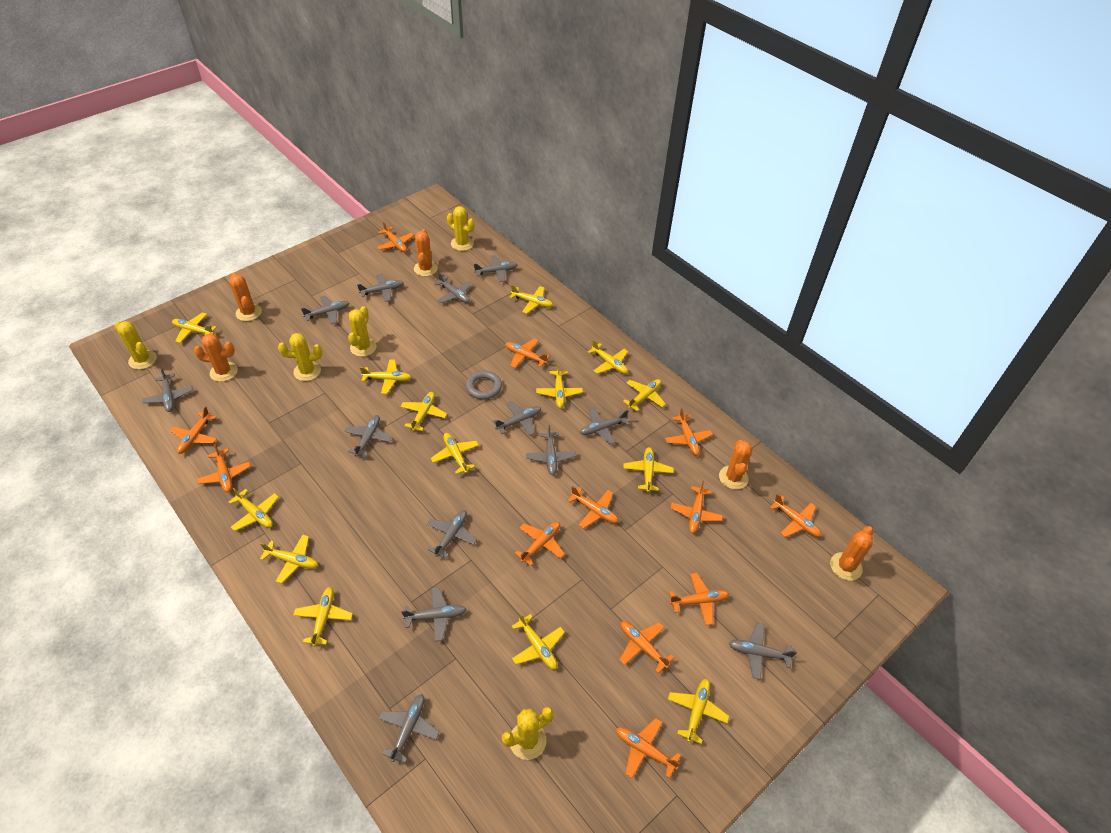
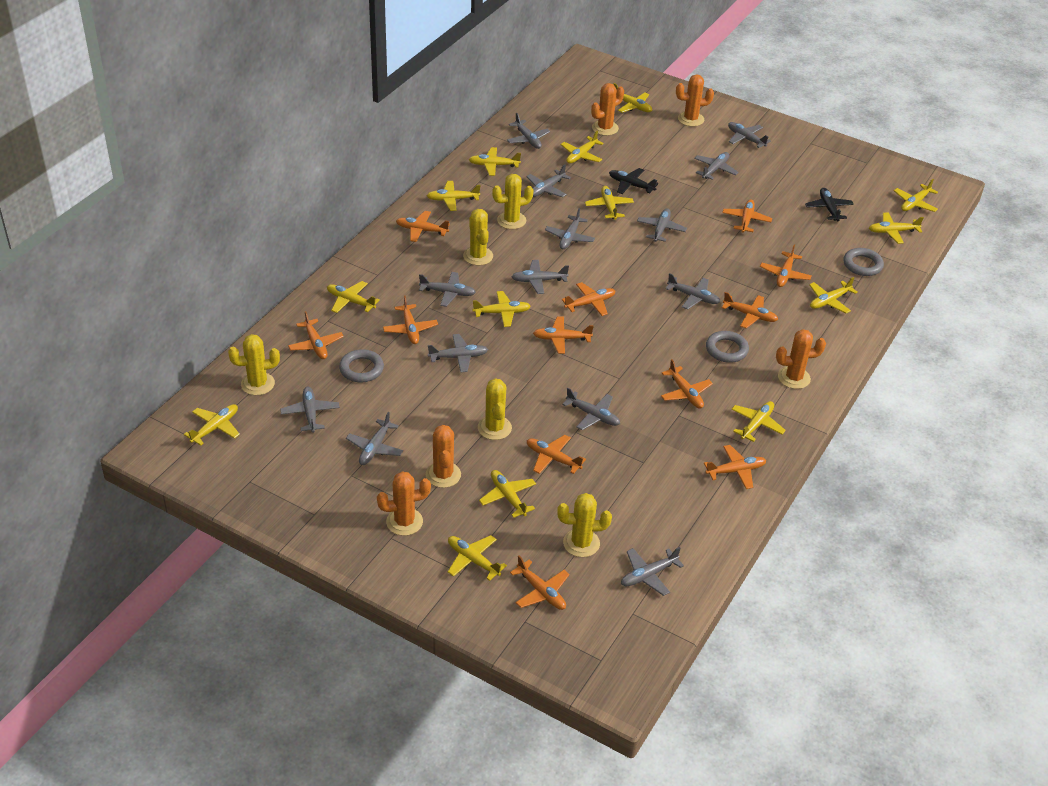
black plane: 0 -> 2
grey plane: 13 -> 14
grey ring: 1 -> 3

